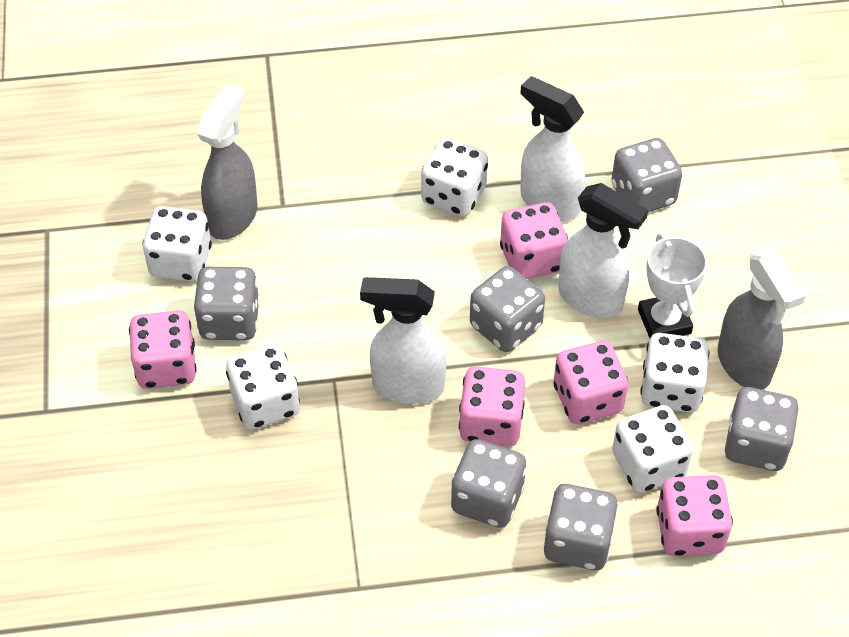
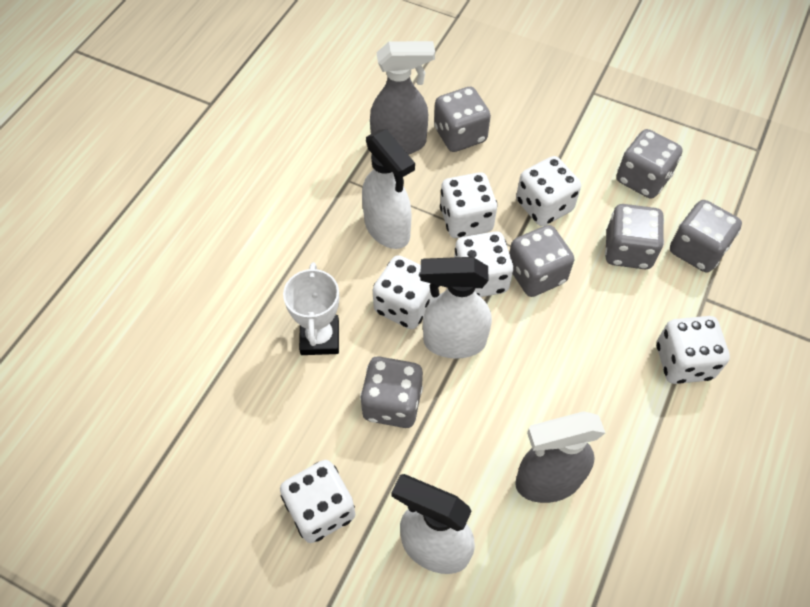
pink dice: 5 -> 0
white dice: 5 -> 6

